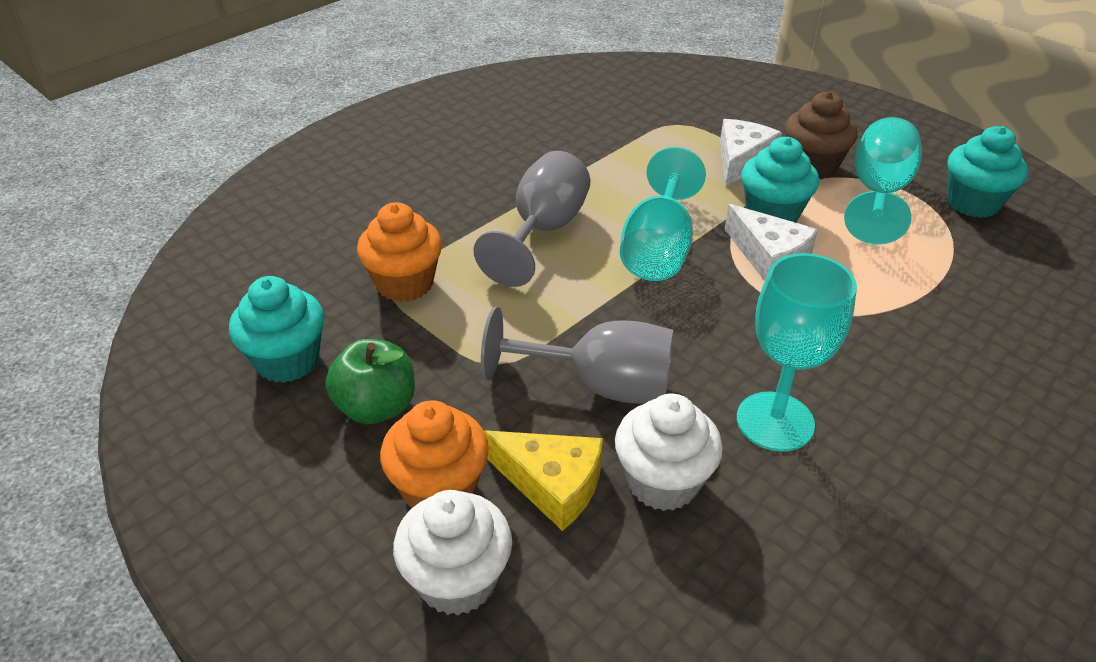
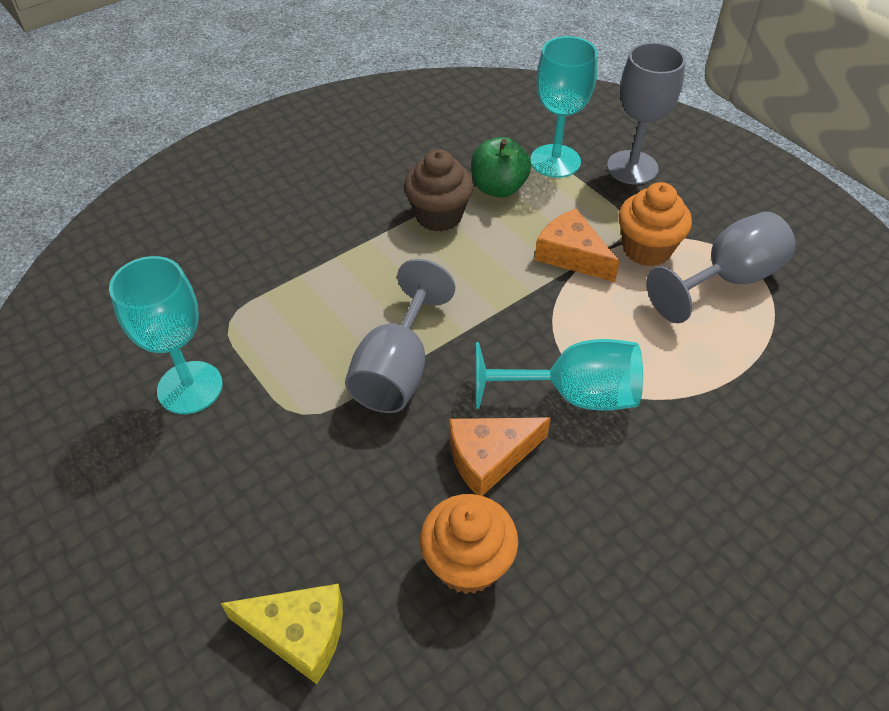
grey goblet: 2 -> 3
orange cheese: 0 -> 2
turquoise cupcake: 3 -> 0
white cheese: 2 -> 0
white cupcake: 2 -> 0

